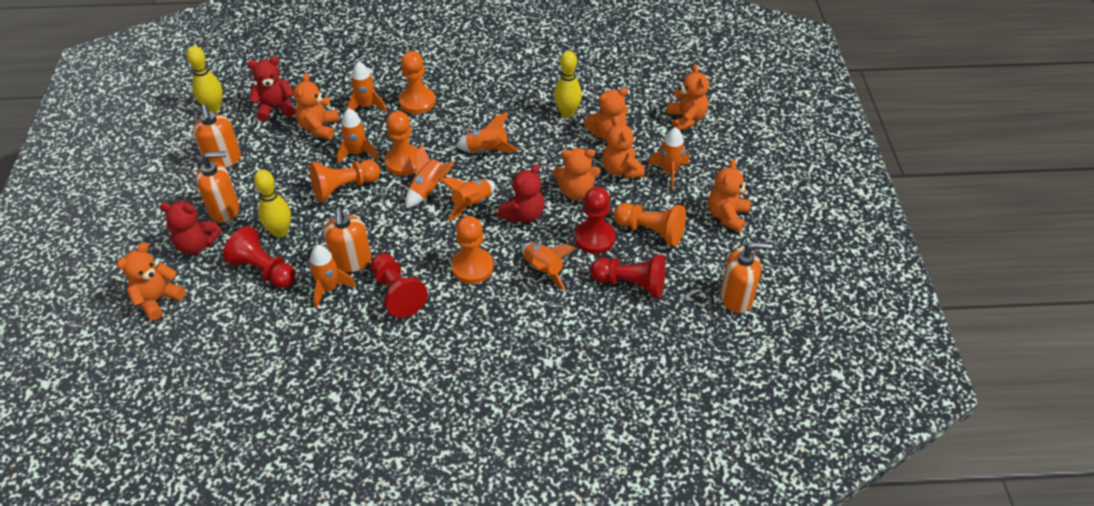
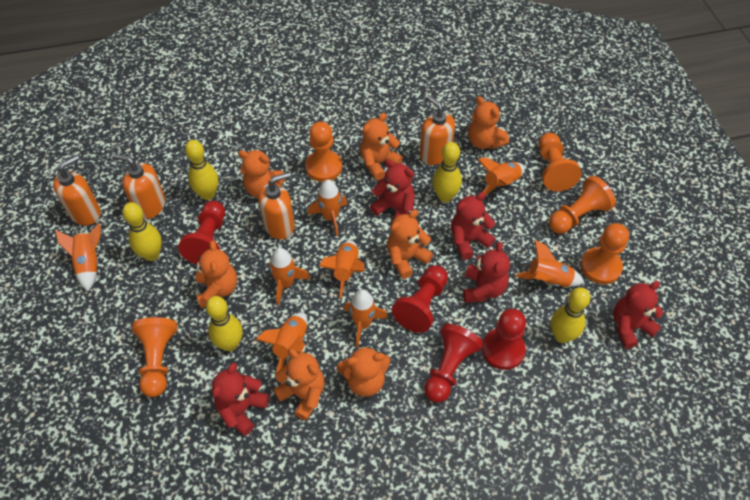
red teddy bear: 3 -> 5
yellow bowling pin: 3 -> 5

